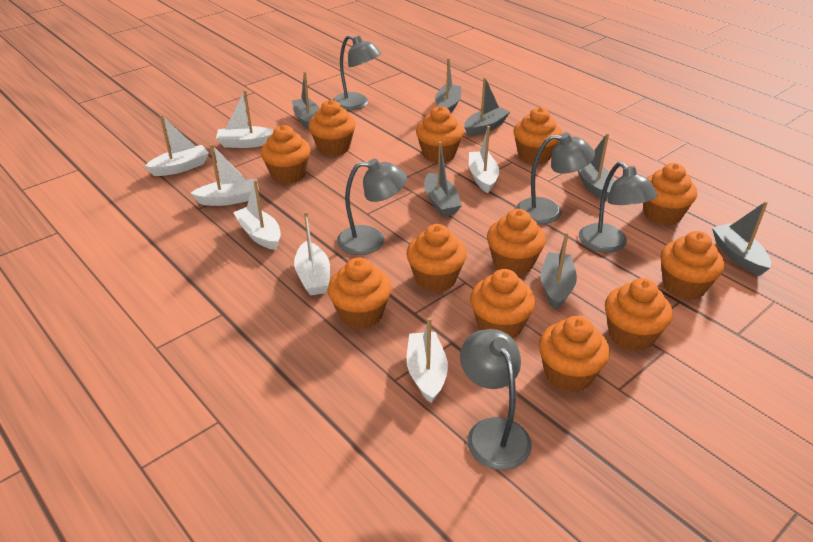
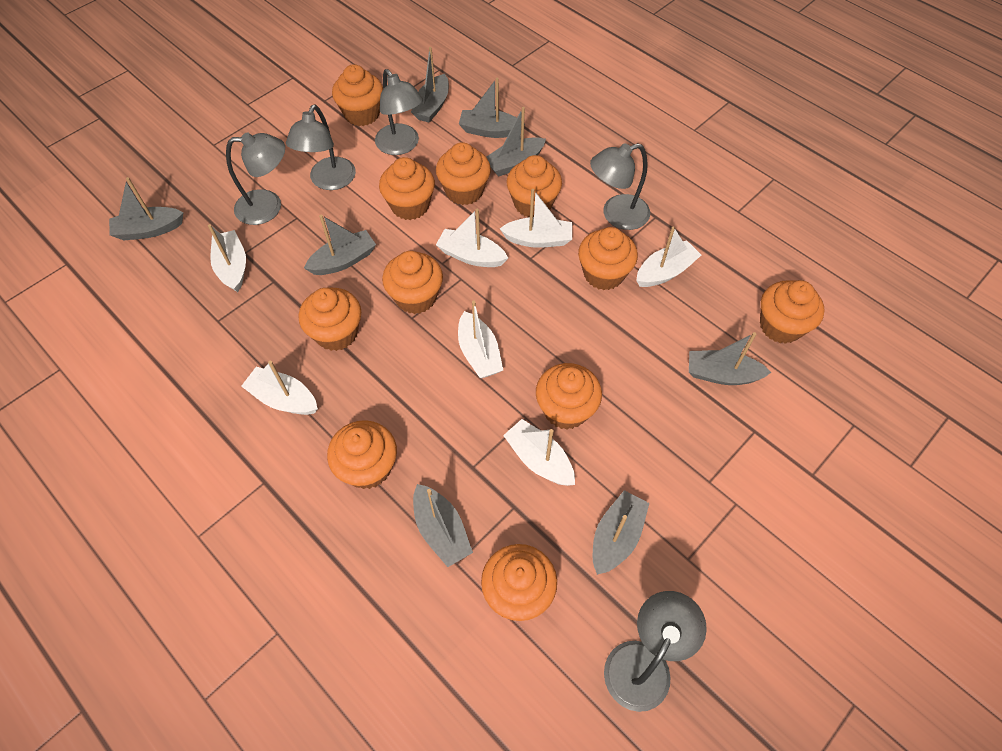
grey boat: 7 -> 8
orange cupcake: 12 -> 11

